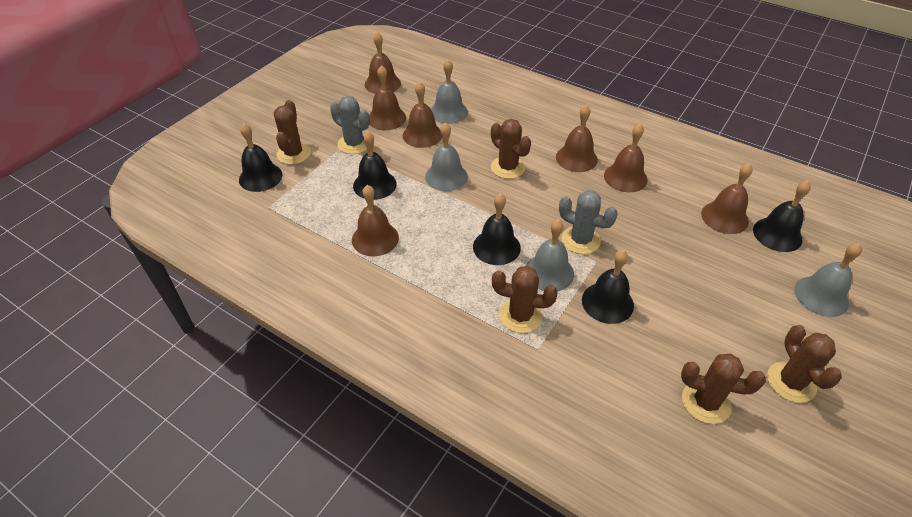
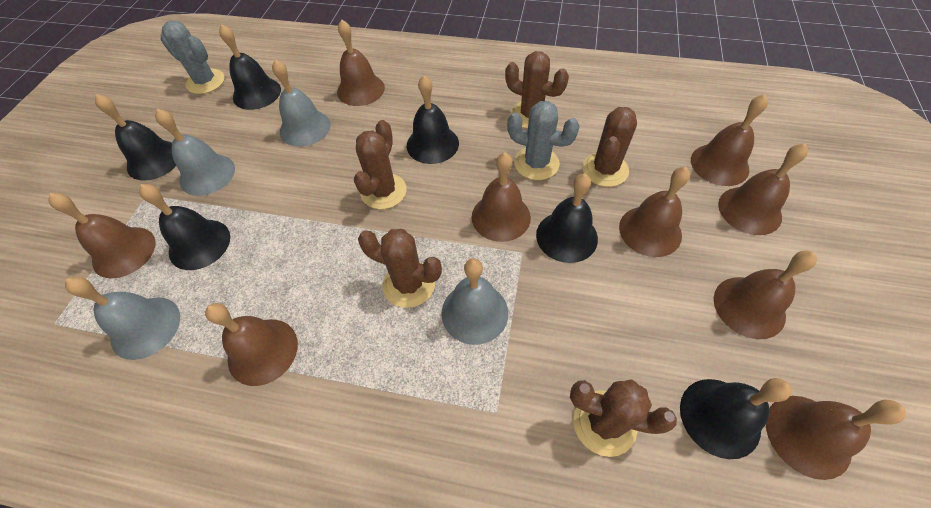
black bell: 5 -> 6
brown bell: 7 -> 9

